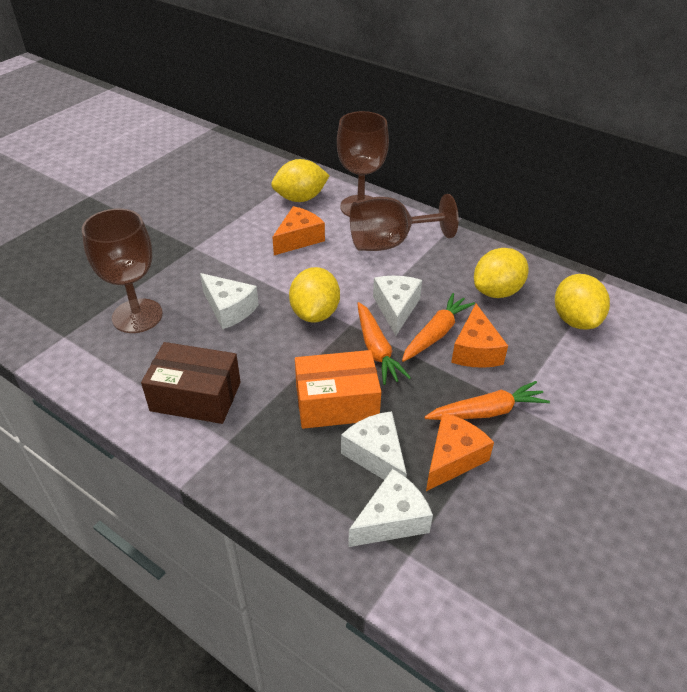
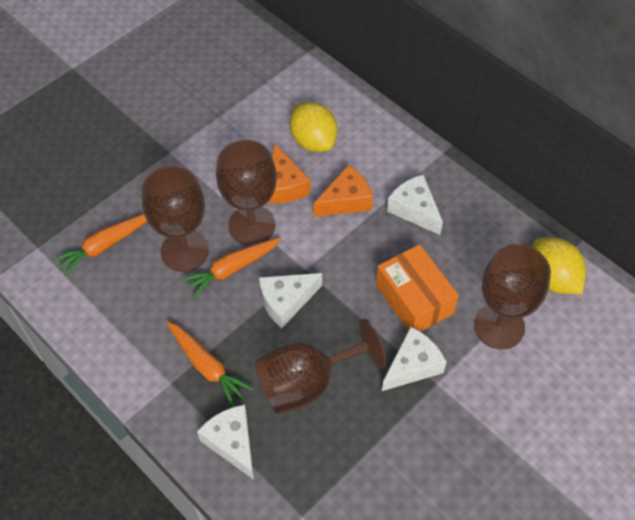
brown box: 1 -> 0
brown goblet: 3 -> 4
orange cheese: 3 -> 2
yellow lemon: 4 -> 2

